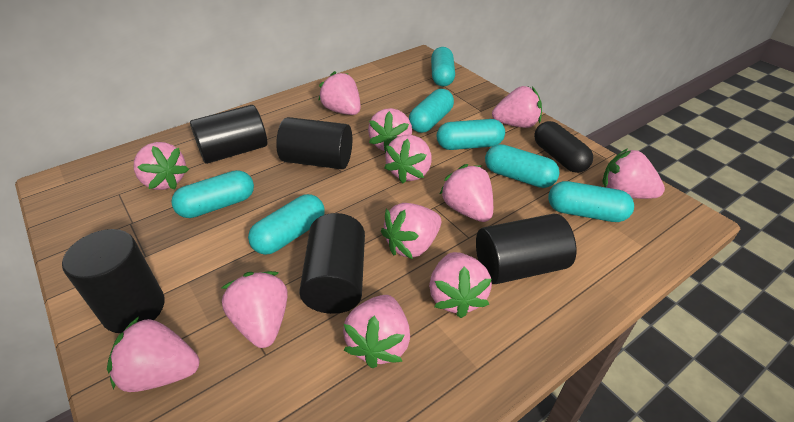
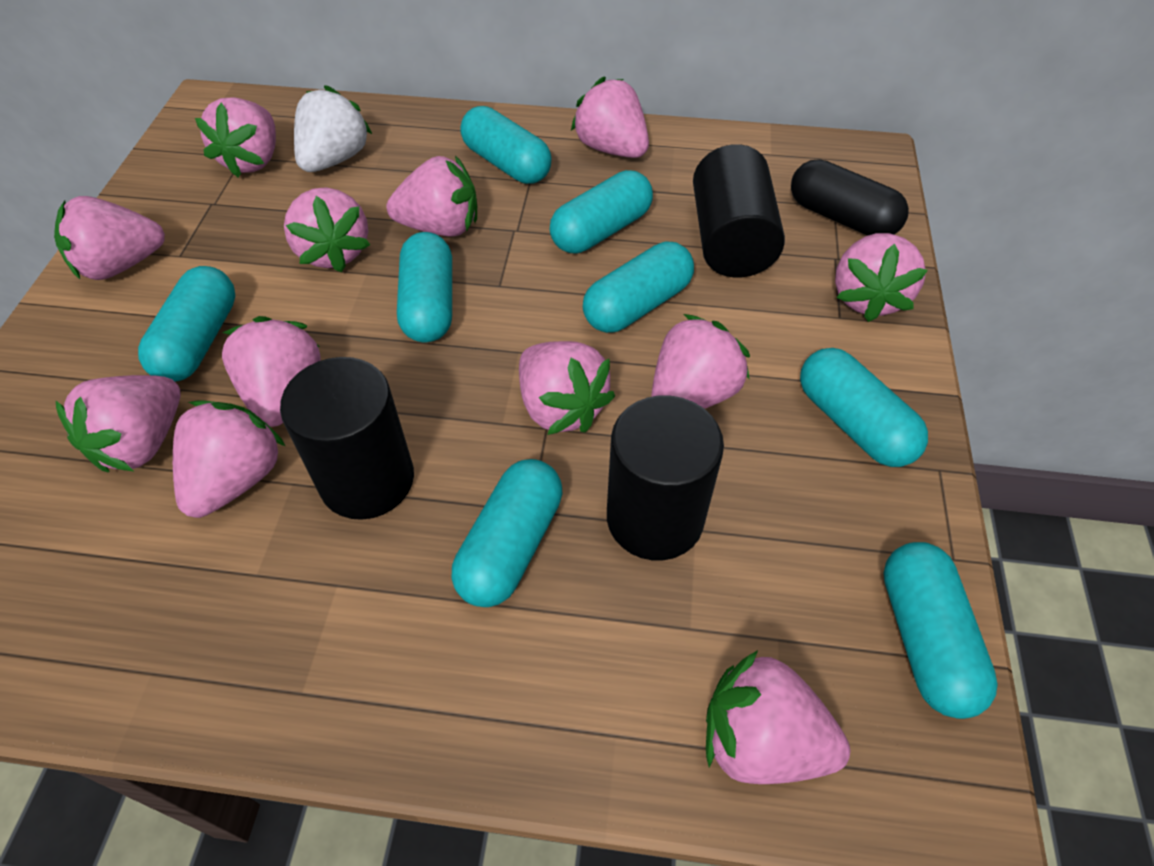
black cylinder: 5 -> 3
turquoise capsule: 7 -> 8
white strawberry: 0 -> 1

